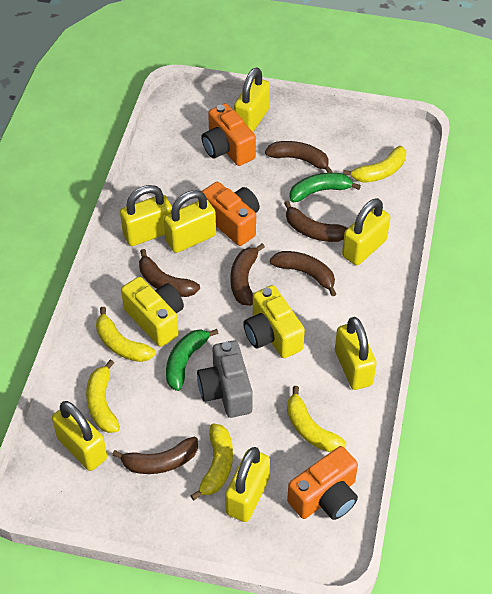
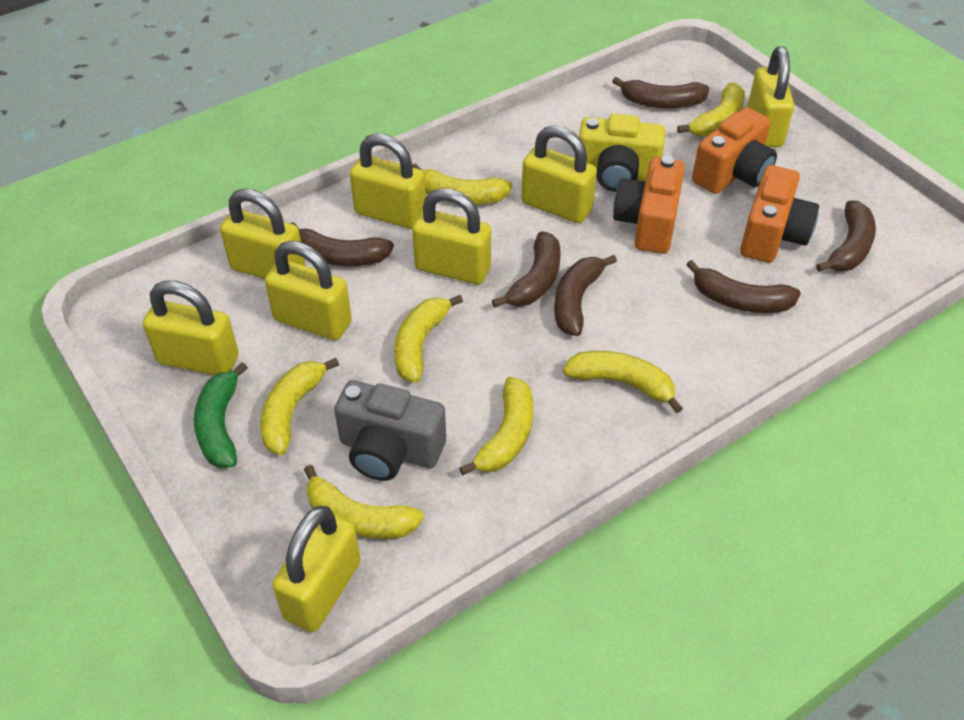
green banana: 2 -> 1
yellow banana: 5 -> 7
yellow camera: 2 -> 1
yellow padlock: 7 -> 8

